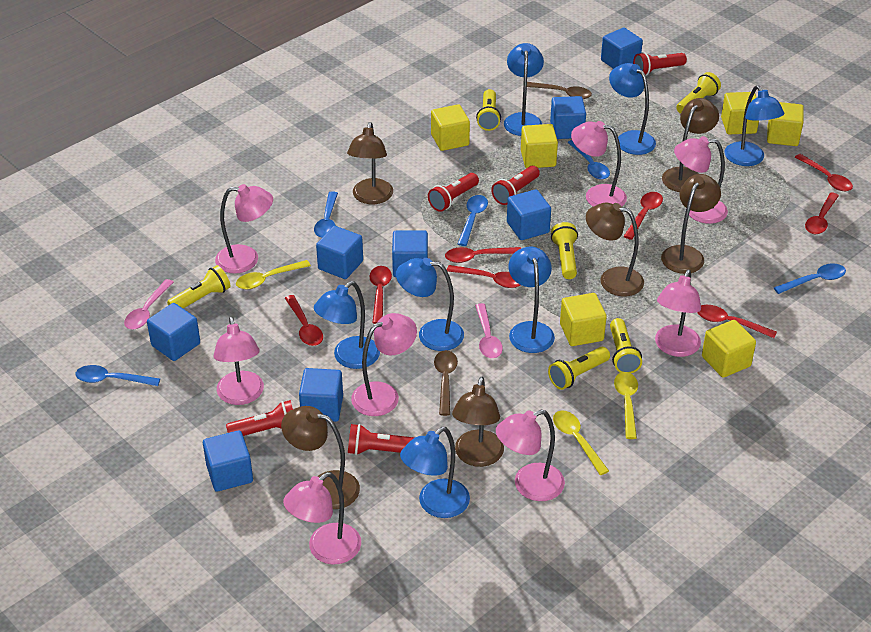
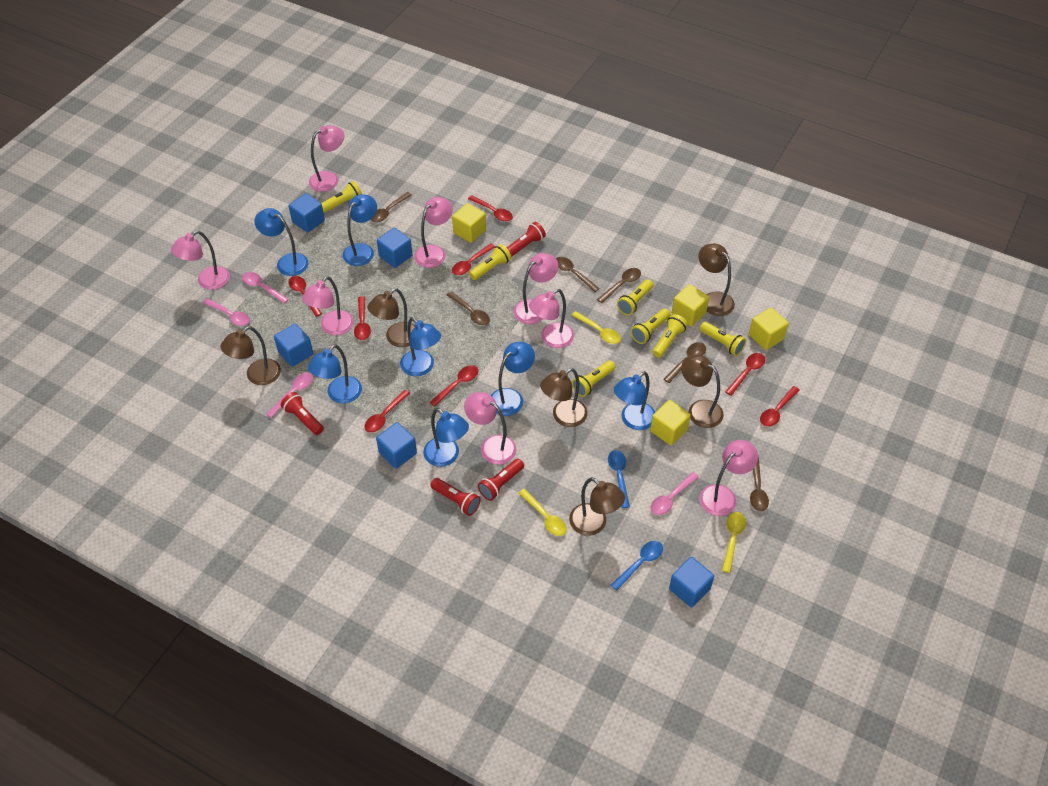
blue cube: 8 -> 5
blue spoon: 5 -> 2
brown spoon: 2 -> 6
pink spoon: 2 -> 4
red flashlight: 5 -> 4
yellow cube: 6 -> 4
yellow flashlight: 6 -> 7

